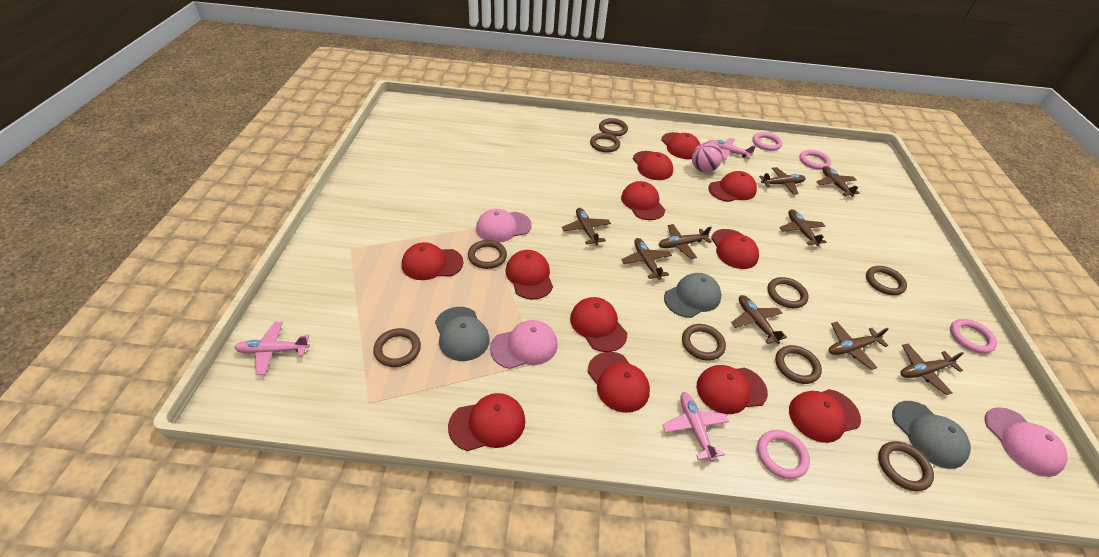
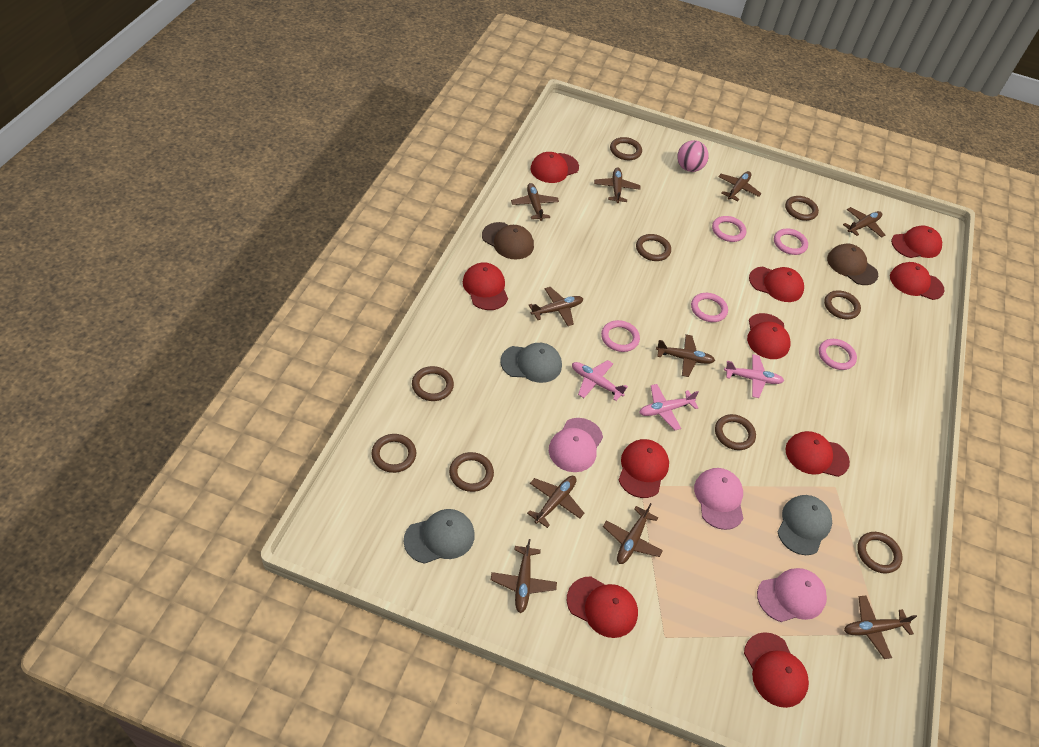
brown cap: 0 -> 2
brown plane: 9 -> 10
pink ring: 4 -> 5
red cap: 12 -> 10

